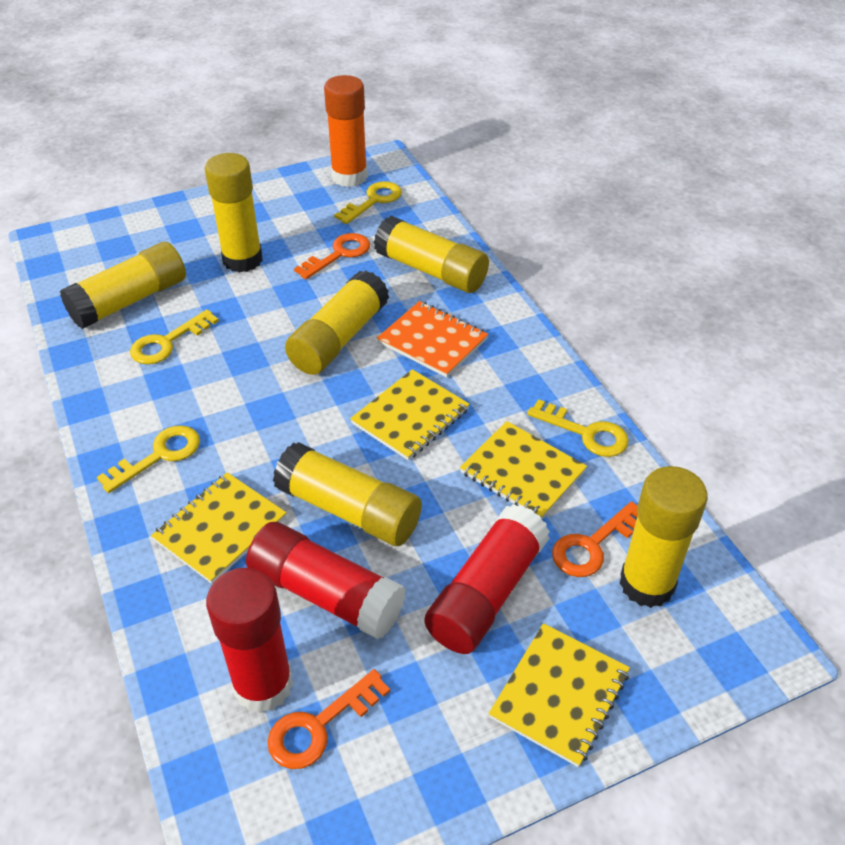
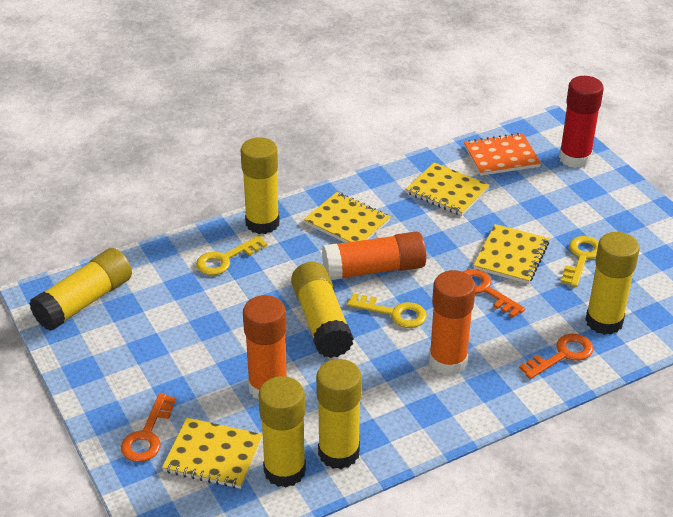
orange glue stick: 1 -> 3
red glue stick: 3 -> 1
yellow key: 4 -> 3

